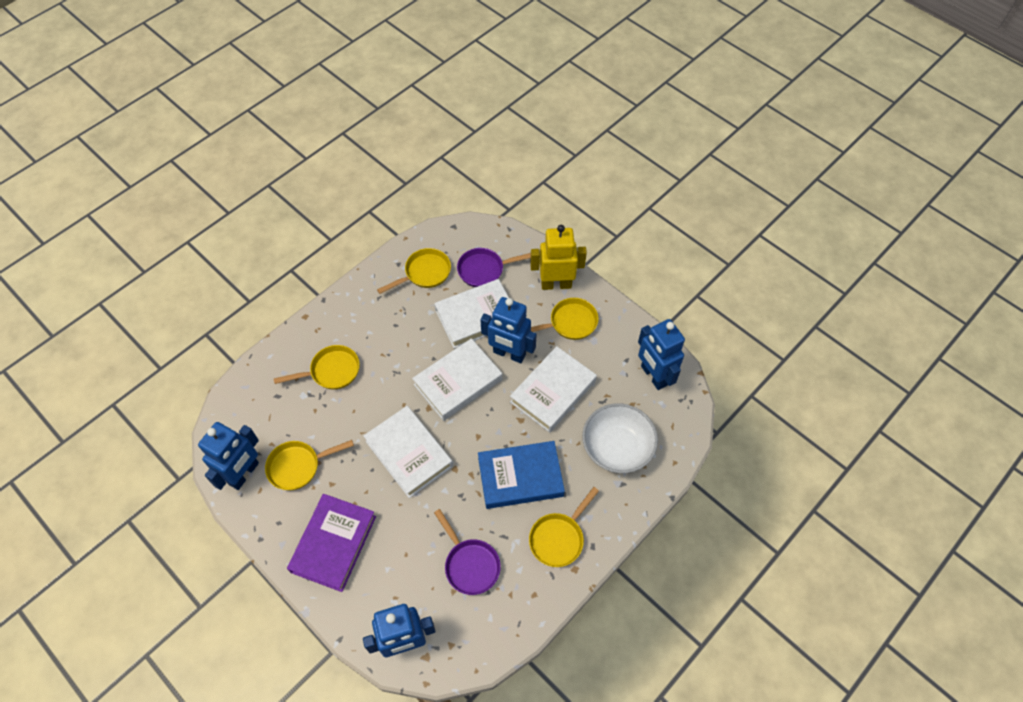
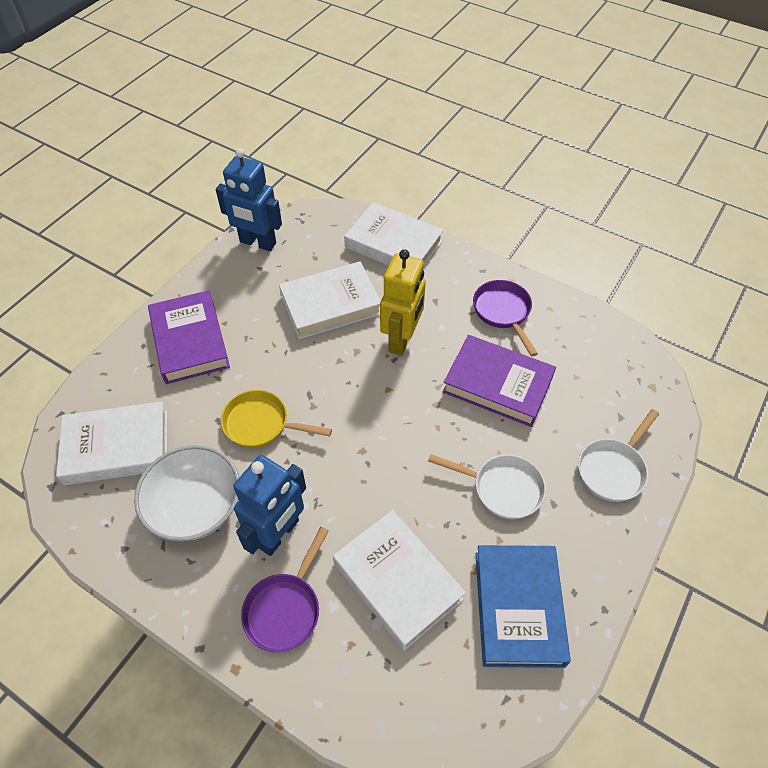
blue robot: 4 -> 2
purple book: 1 -> 2
white pan: 0 -> 2
yellow pan: 5 -> 1

